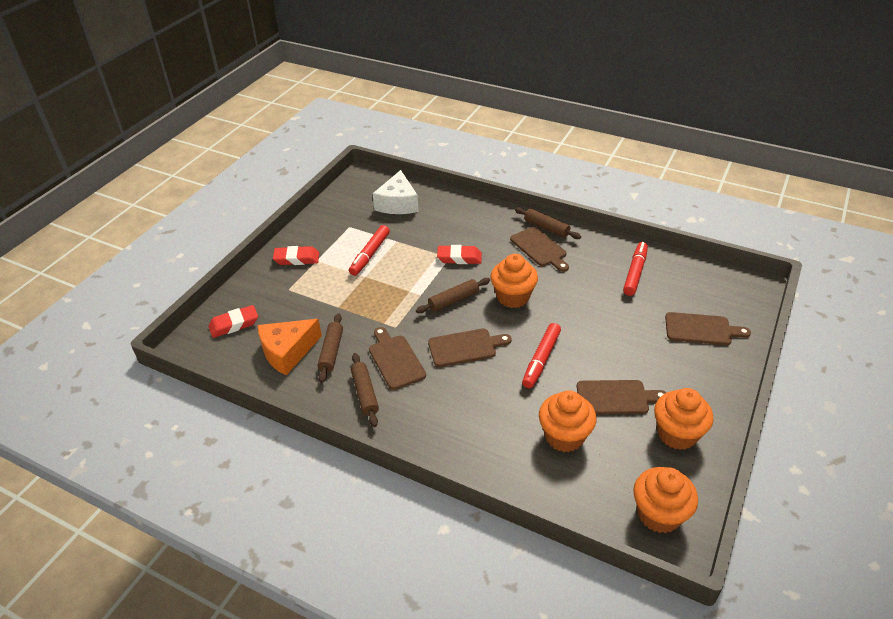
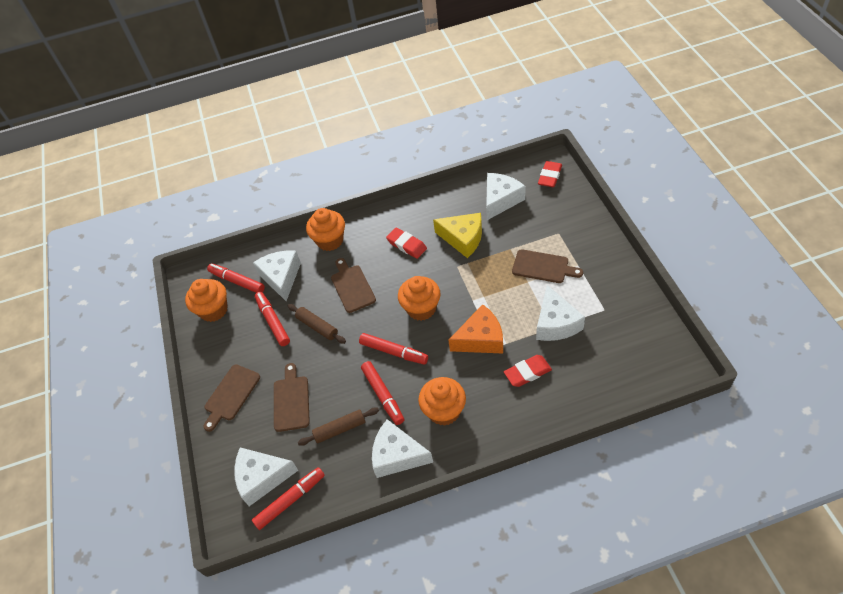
brown cutting board: 5 -> 4
brown rolling pin: 4 -> 2
red marker: 3 -> 5
white cheese: 1 -> 5
yellow cheese: 0 -> 1

